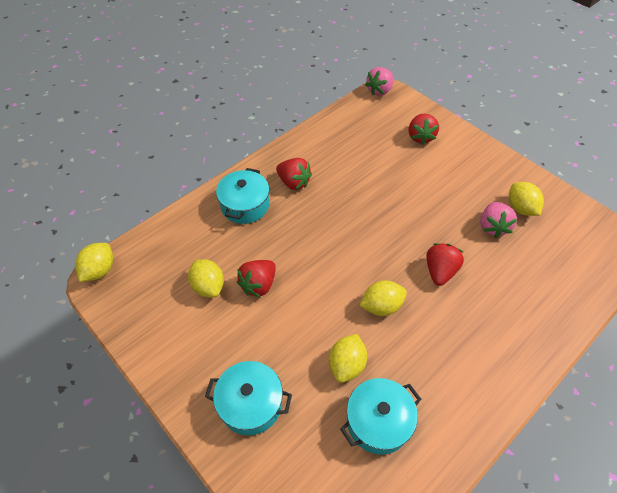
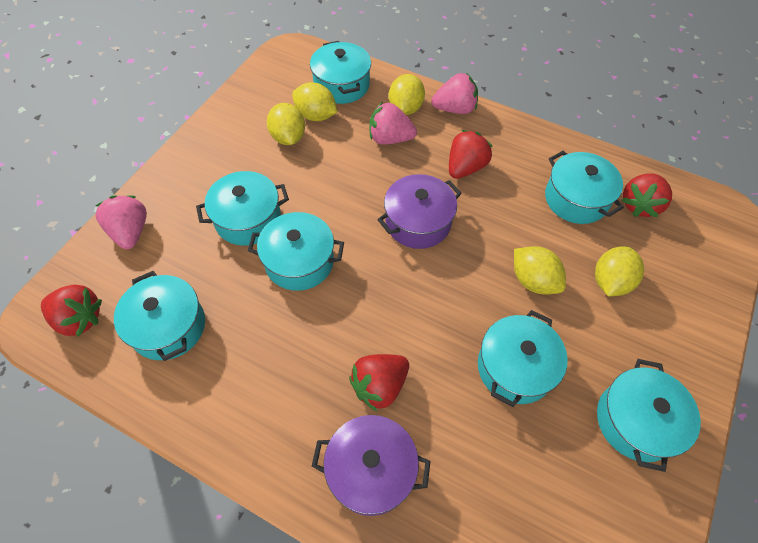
pink strawberry: 2 -> 3
purple pot: 0 -> 2
turquoise pot: 3 -> 7

